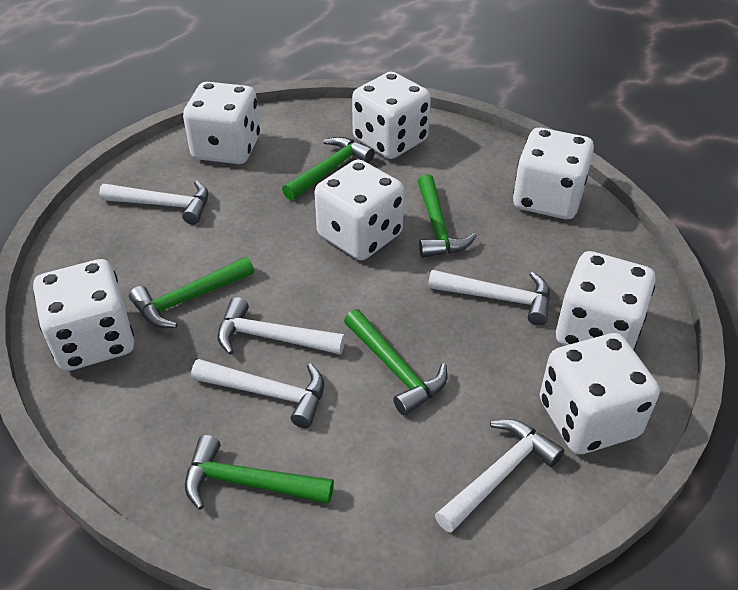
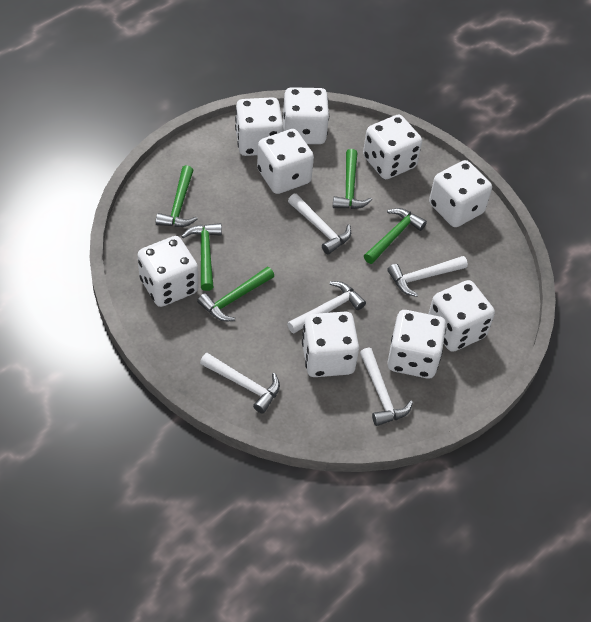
white dice: 7 -> 9

